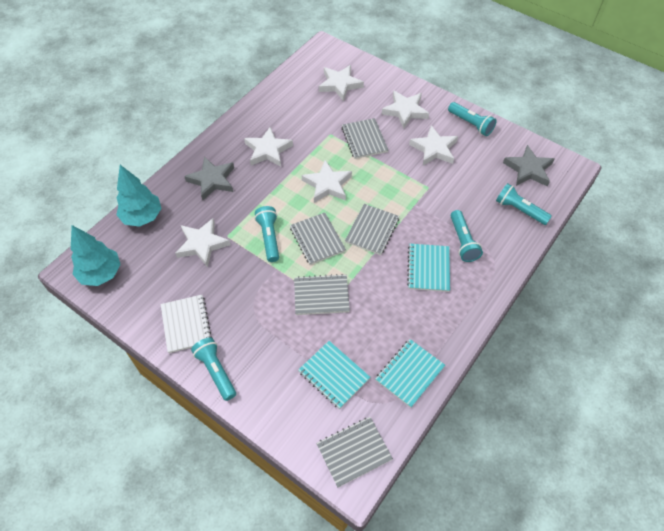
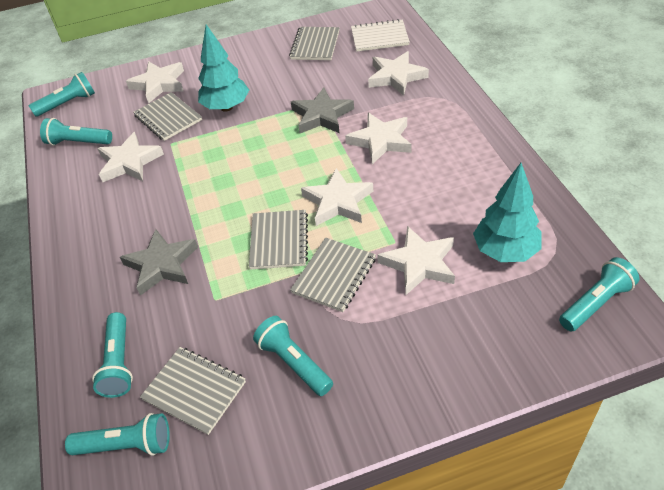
turquoise flashlight: 5 -> 6
turquoise notebook: 3 -> 0

